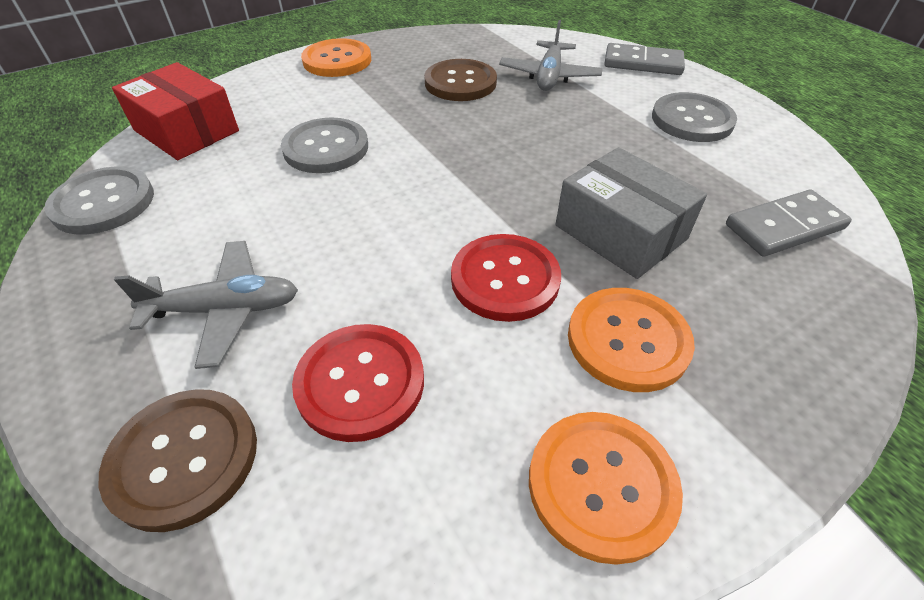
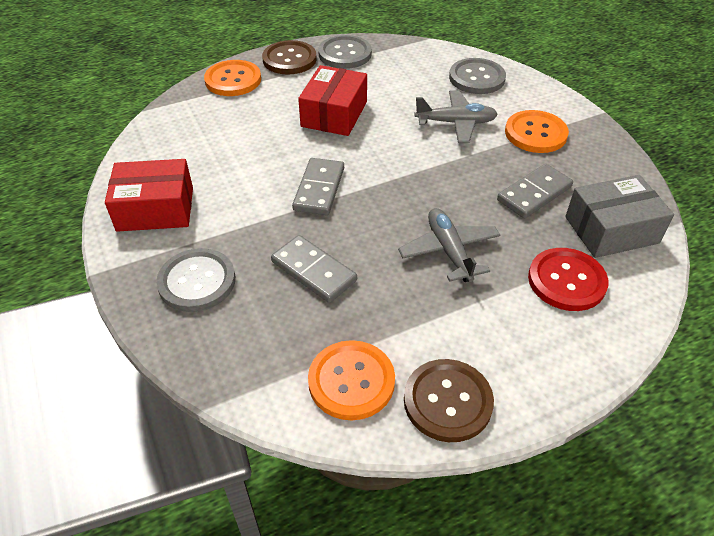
grey domino: 2 -> 3
red box: 1 -> 2
red button: 2 -> 1

